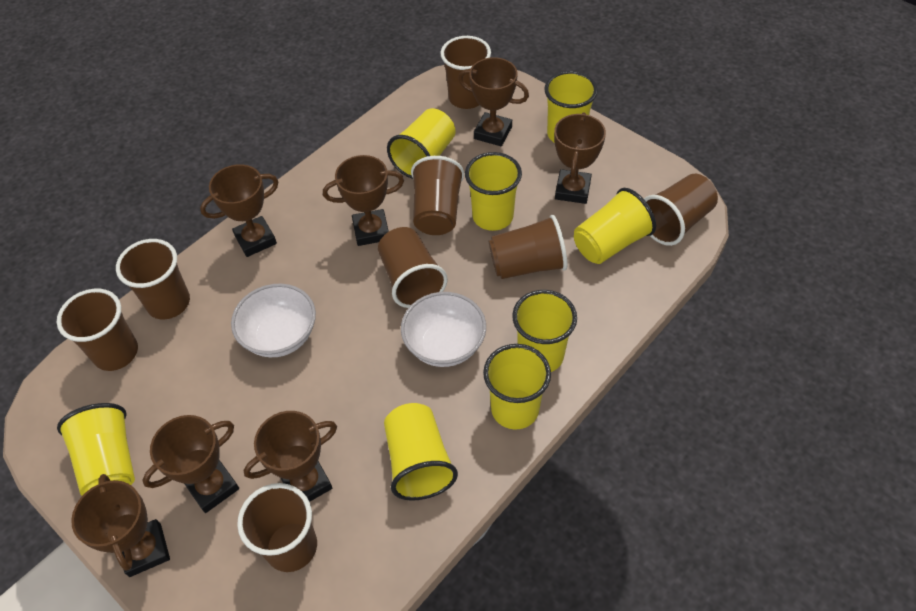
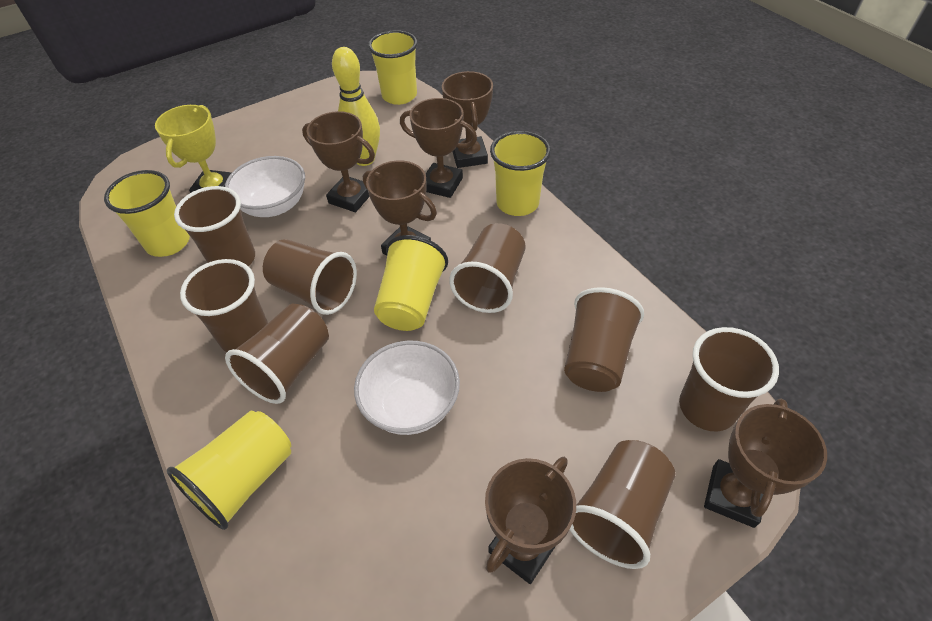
brown trophy: 7 -> 6
yellow bowling pin: 0 -> 1
yellow cup: 8 -> 5
yellow trophy: 0 -> 1

